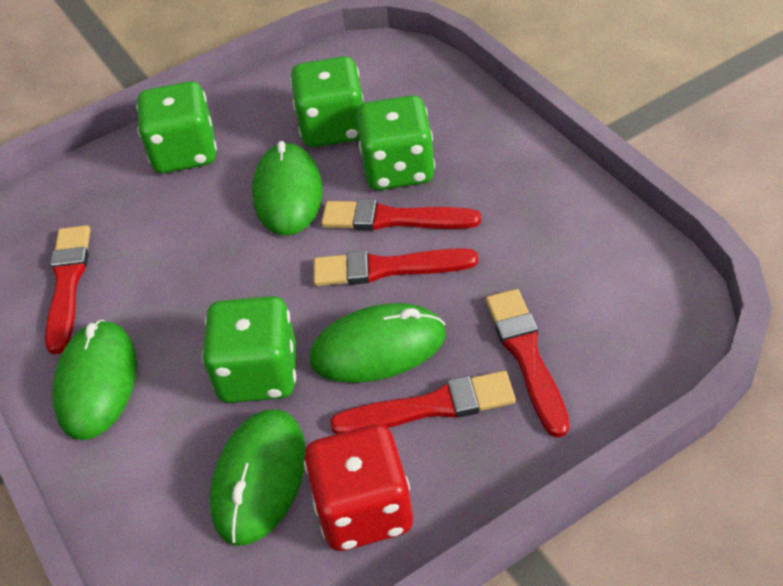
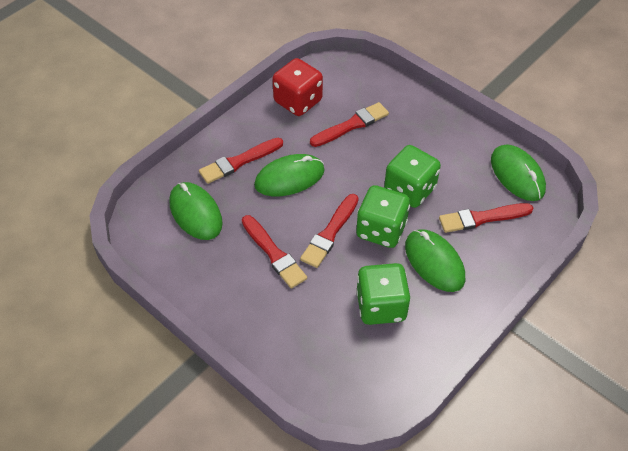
green dice: 4 -> 3

